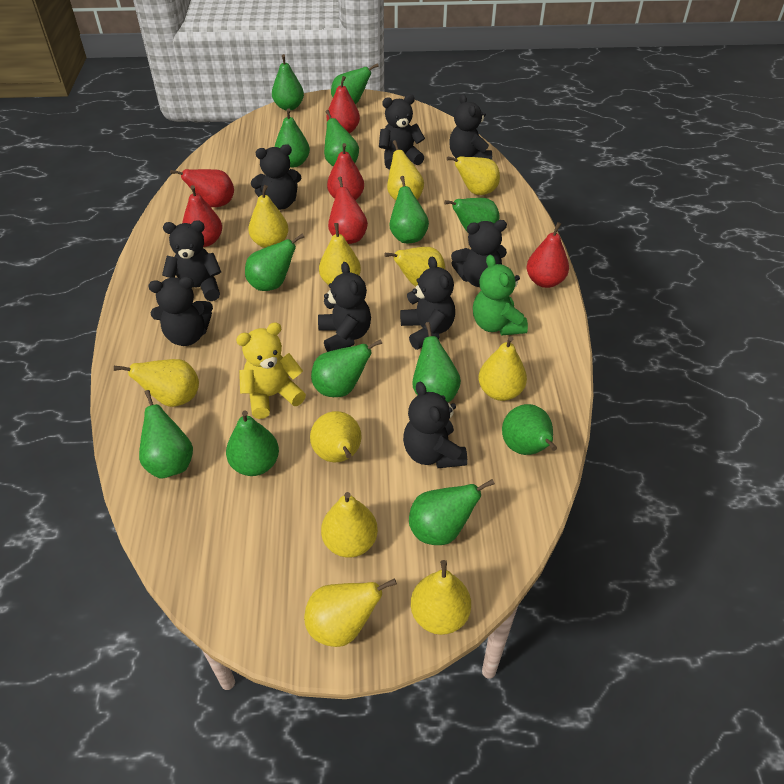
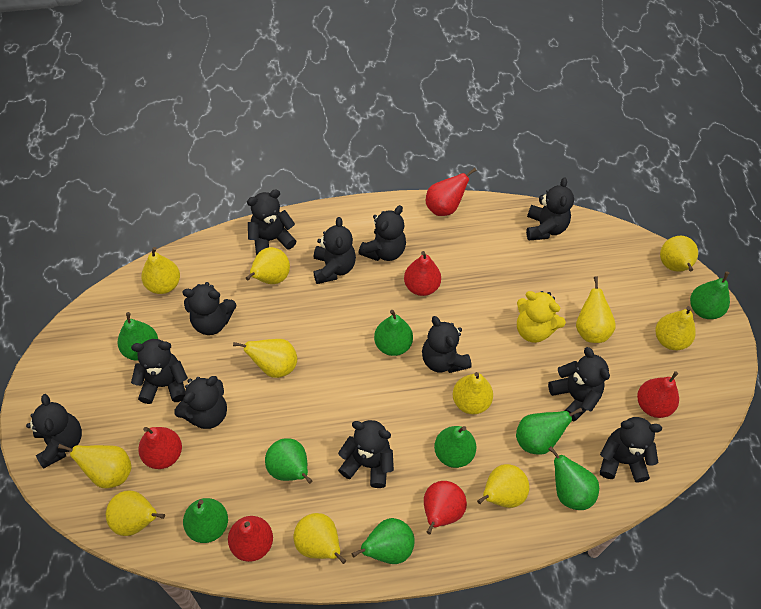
black teddy bear: 9 -> 12
green pear: 13 -> 9
green teddy bear: 1 -> 0

